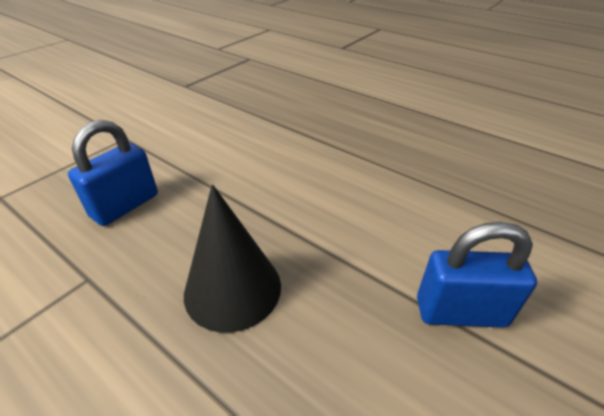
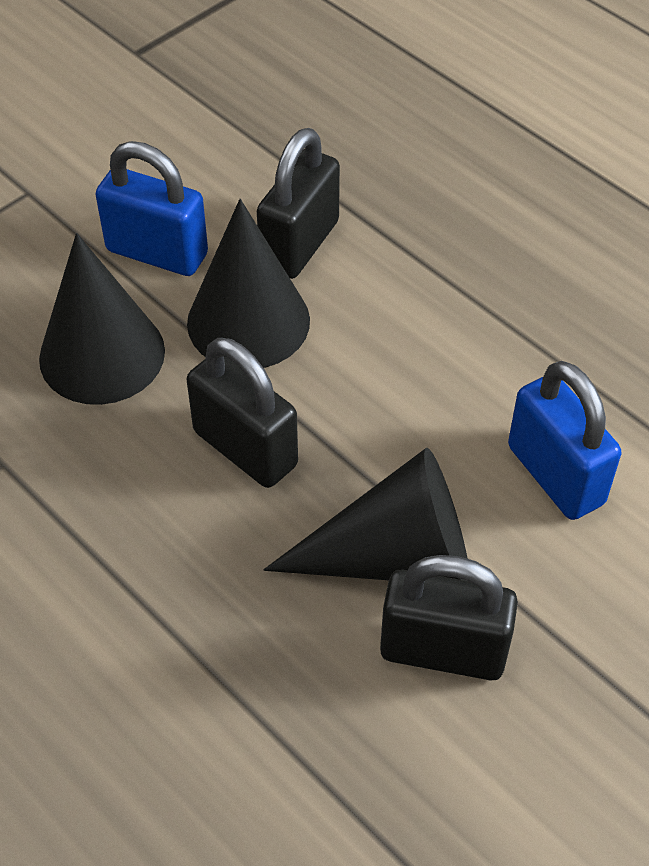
black cone: 1 -> 3
black padlock: 0 -> 3

